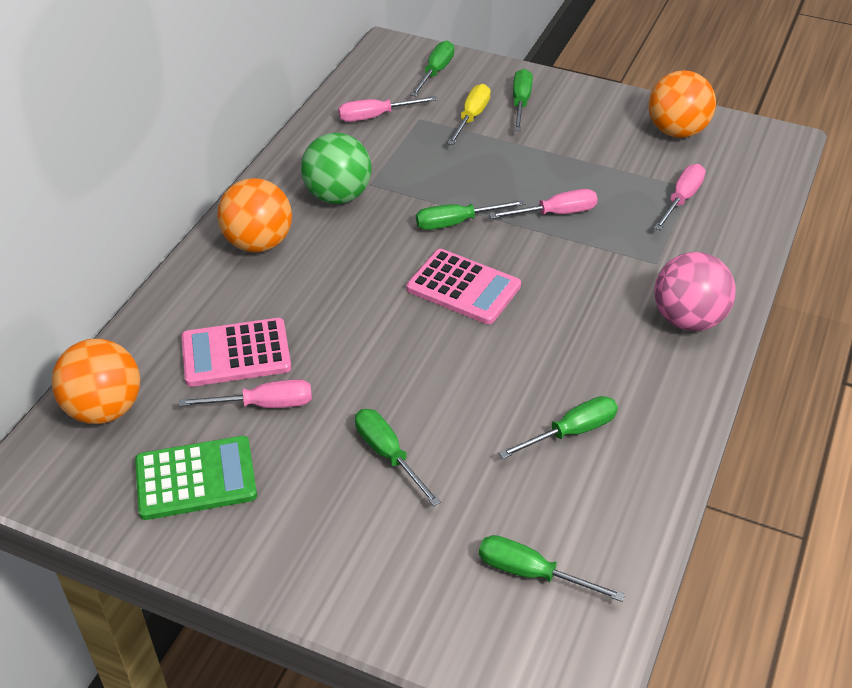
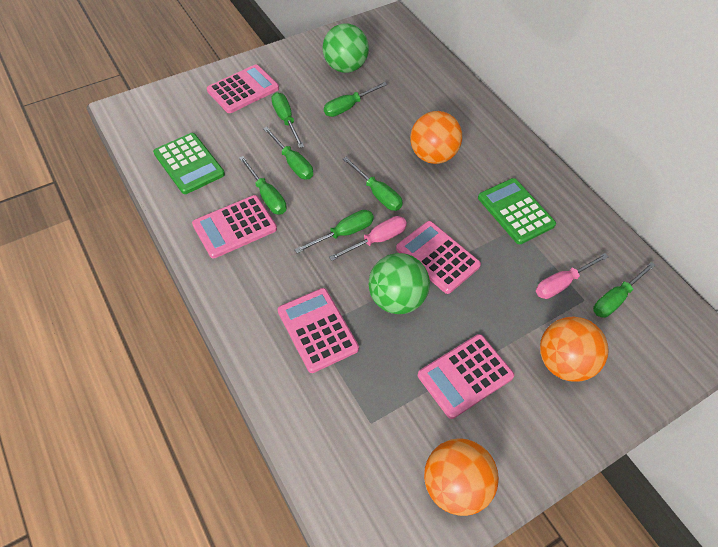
green ball: 1 -> 2
green calculator: 1 -> 2
green screwdriver: 6 -> 7
pink ball: 1 -> 0
pink calculator: 2 -> 5
pink screwdriver: 4 -> 2
yellow screwdriver: 1 -> 0

